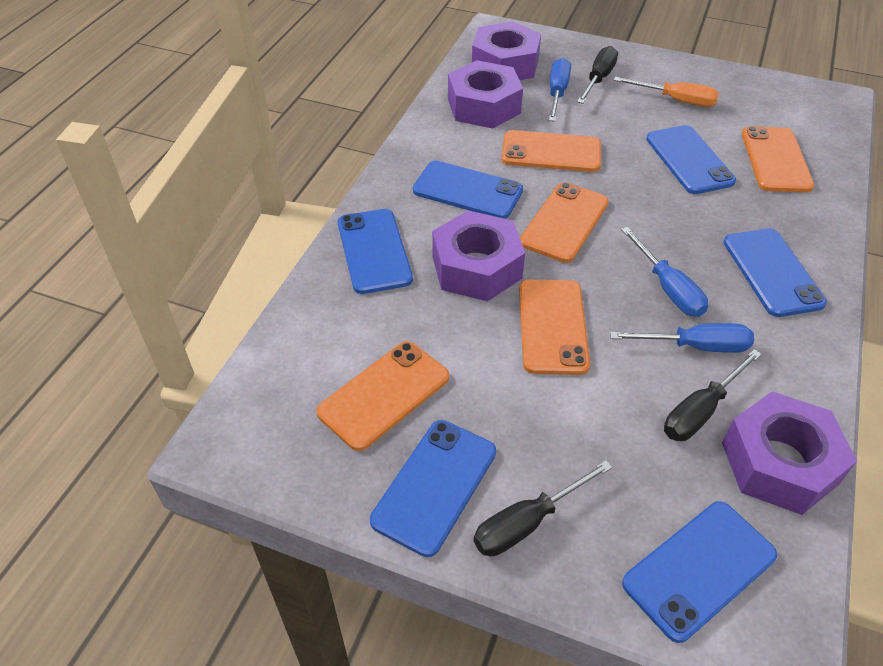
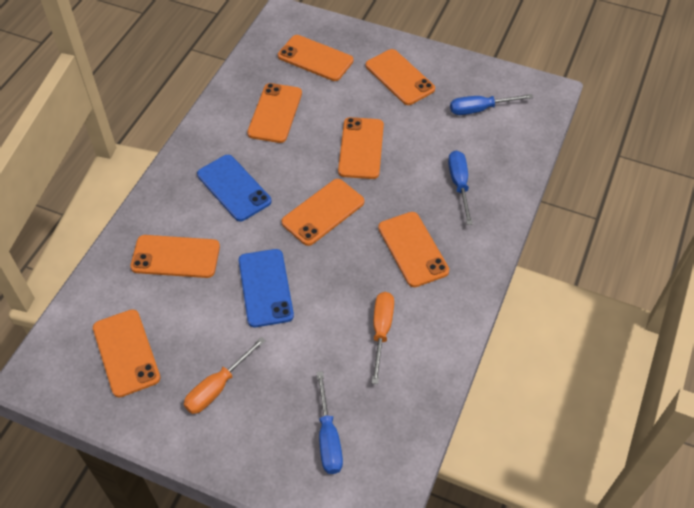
black screwdriver: 3 -> 0
blue phone: 6 -> 2
orange phone: 5 -> 8
orange screwdriver: 1 -> 2
purple nut: 4 -> 0

